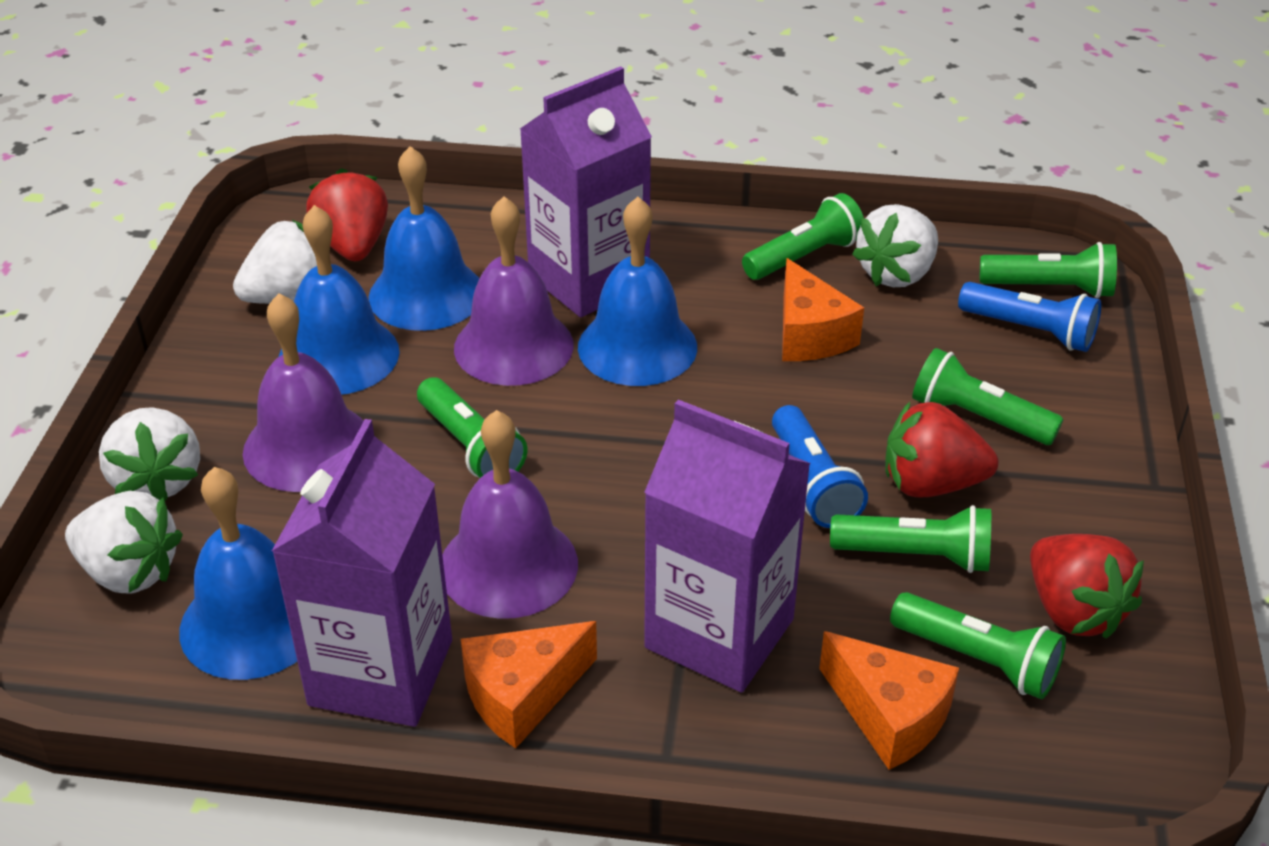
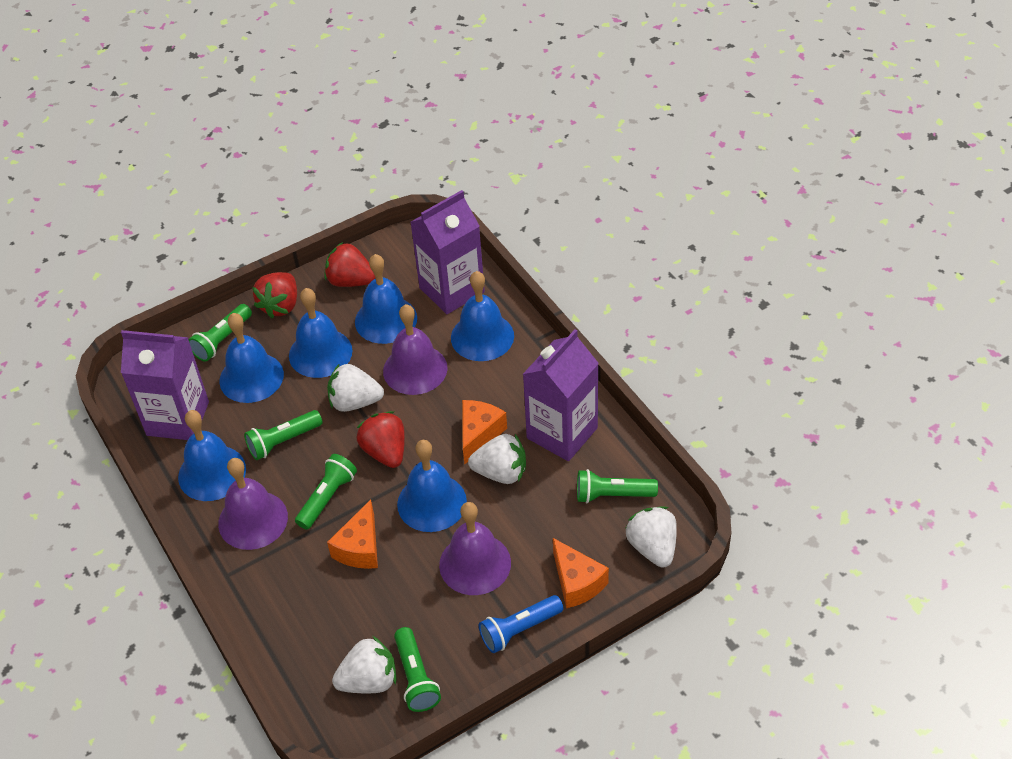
blue bell: 4 -> 6
blue flashlight: 2 -> 1
green flashlight: 6 -> 5

